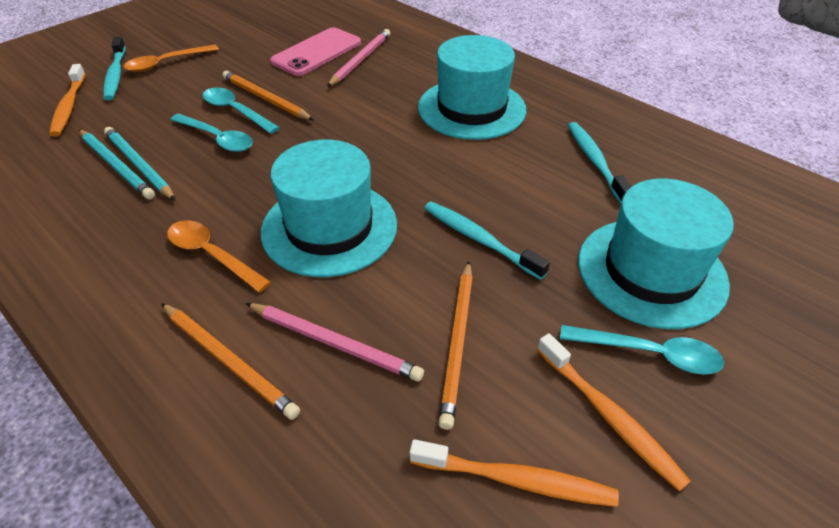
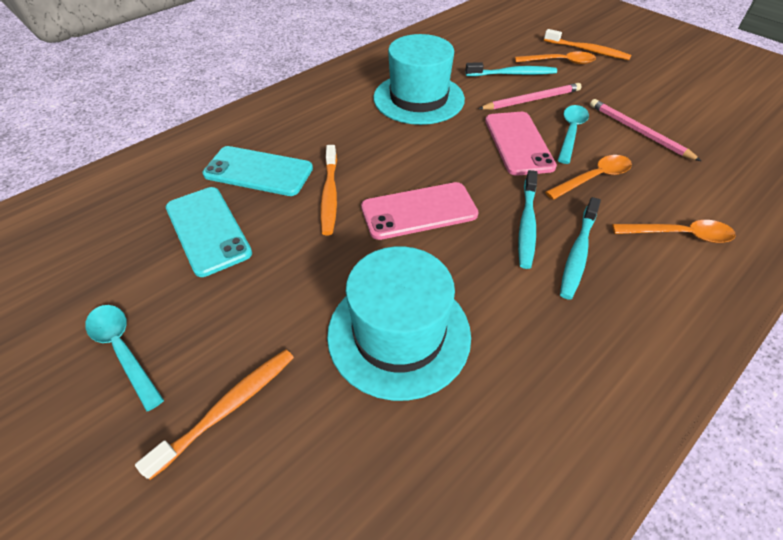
orange pencil: 3 -> 0
orange spoon: 2 -> 3
pink phone: 1 -> 2
turquoise hat: 3 -> 2
turquoise pencil: 2 -> 0
turquoise phone: 0 -> 2
turquoise spoon: 3 -> 2

